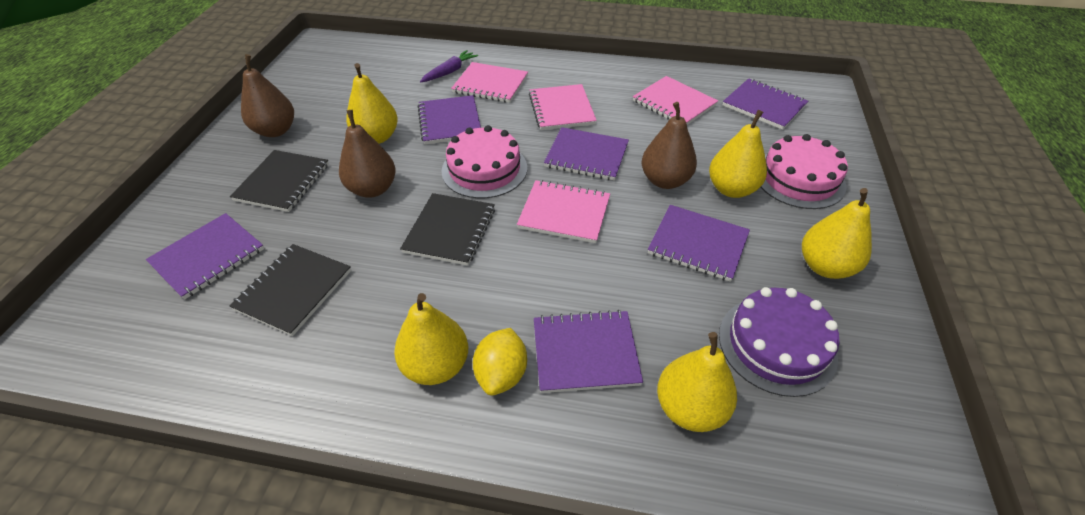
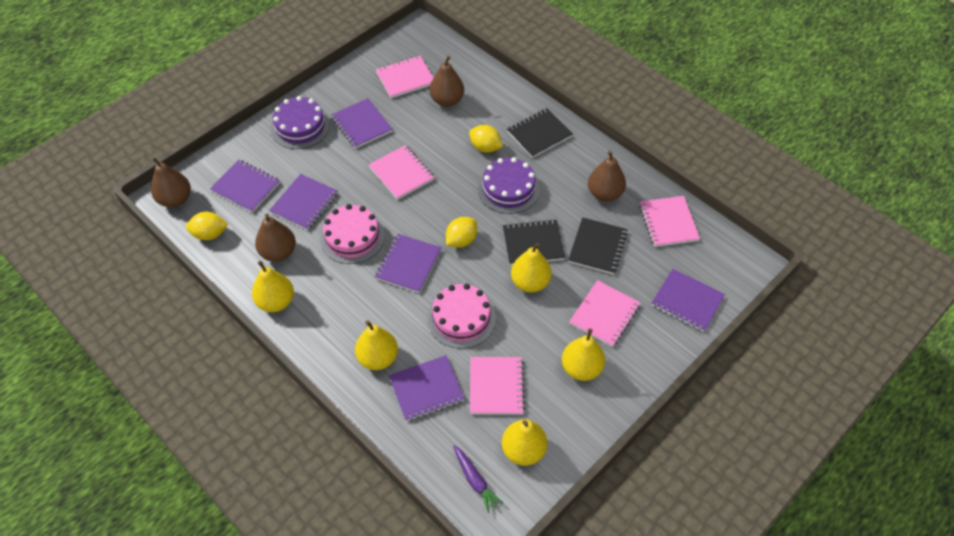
brown pear: 3 -> 4
pink notebook: 4 -> 5
purple cake: 1 -> 2
yellow lemon: 1 -> 3

